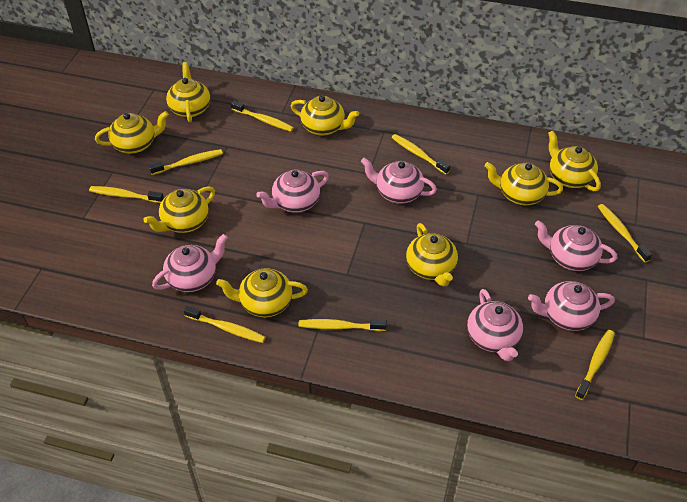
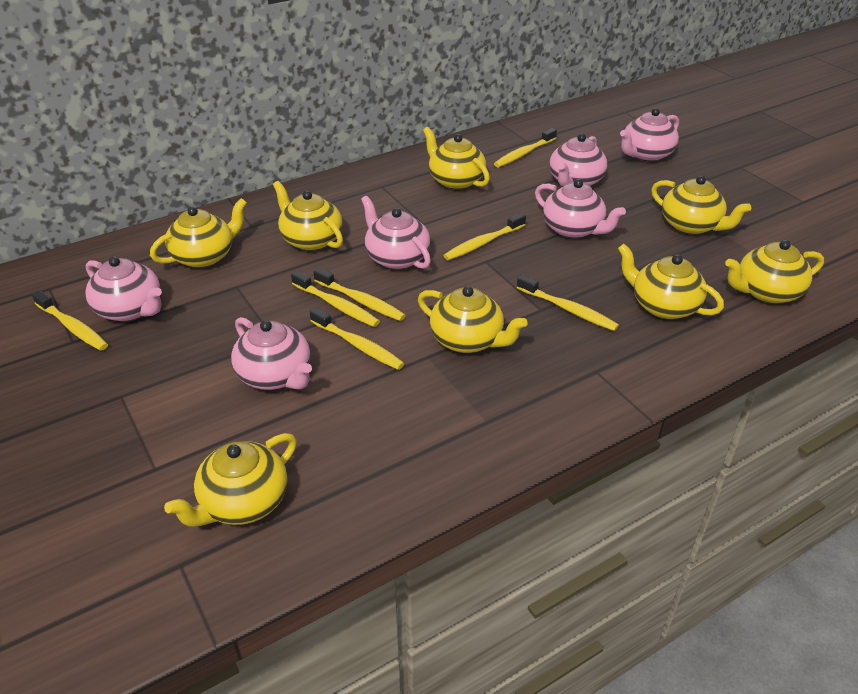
yellow toothbrush: 8 -> 7

